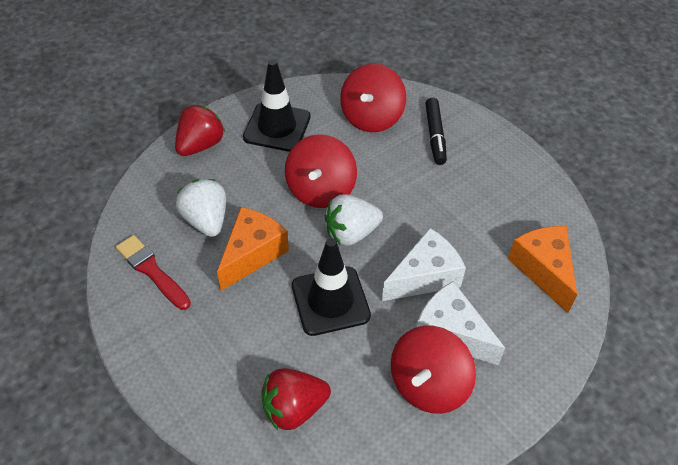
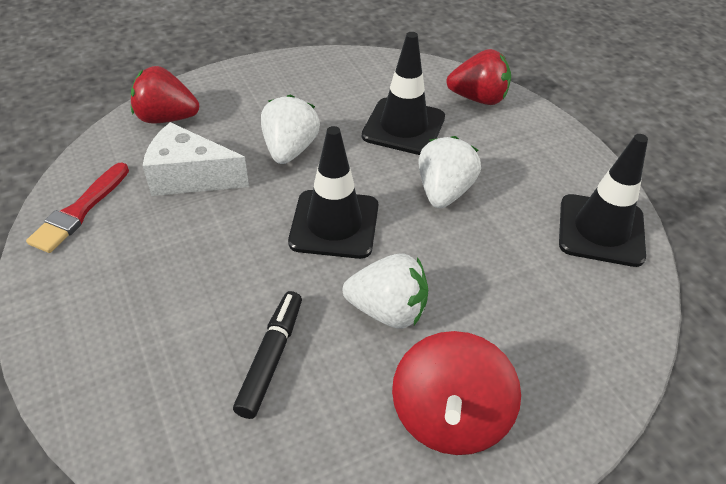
black traffic cone: 2 -> 3
orange cheese: 2 -> 0
red spinning top: 3 -> 1
white cheese: 2 -> 1
white strawberry: 2 -> 3

